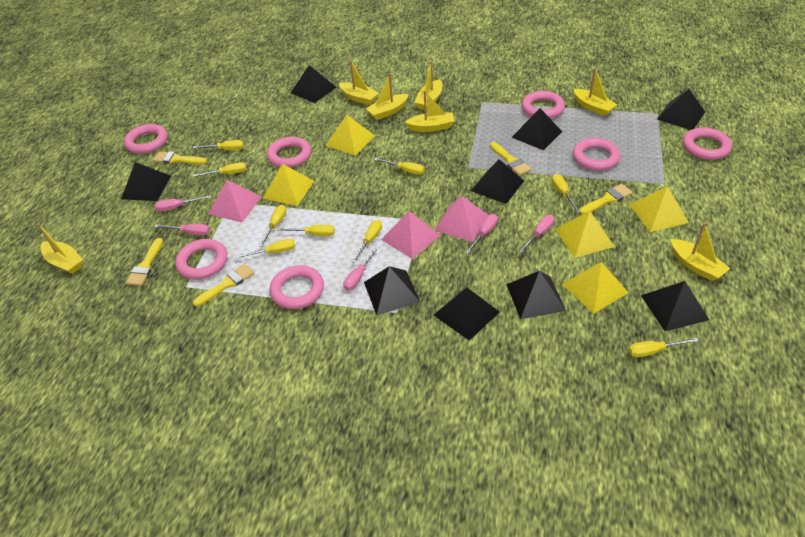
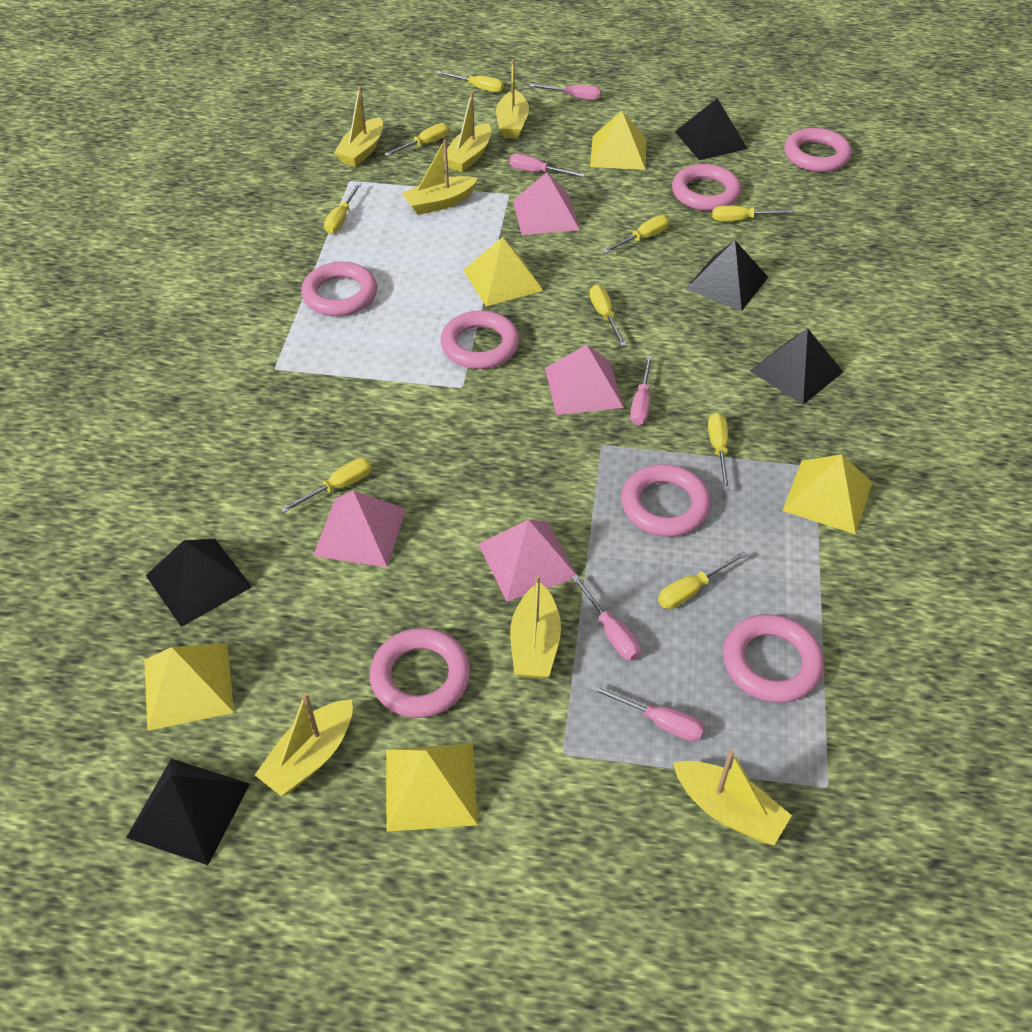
black pyramid: 9 -> 5
pink pyramid: 3 -> 4
yellow brush: 5 -> 0

